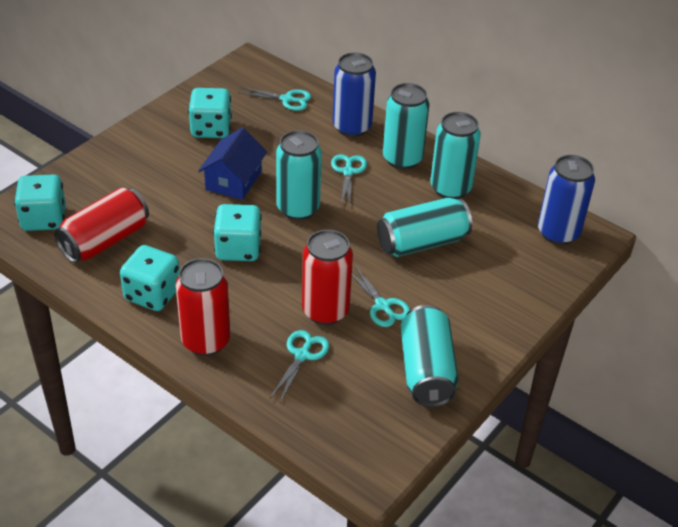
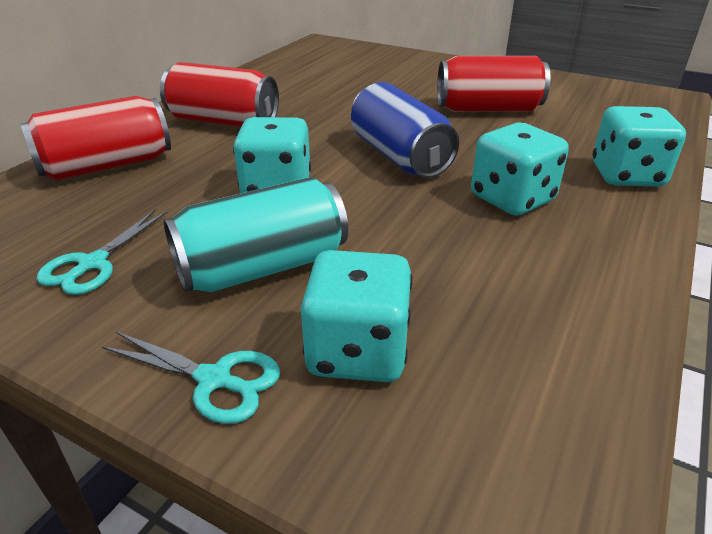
blue can: 2 -> 1
blue house: 1 -> 0
turquoise can: 5 -> 1
turquoise scissors: 4 -> 2

